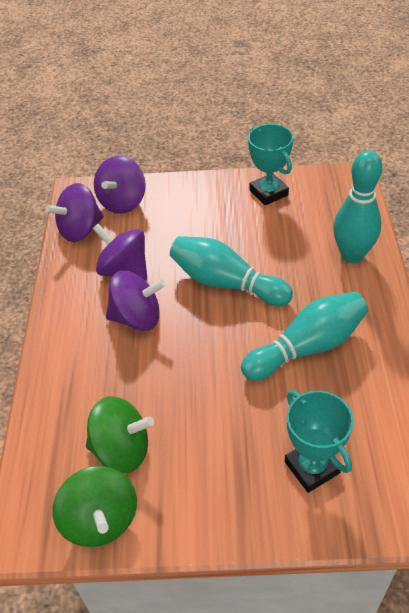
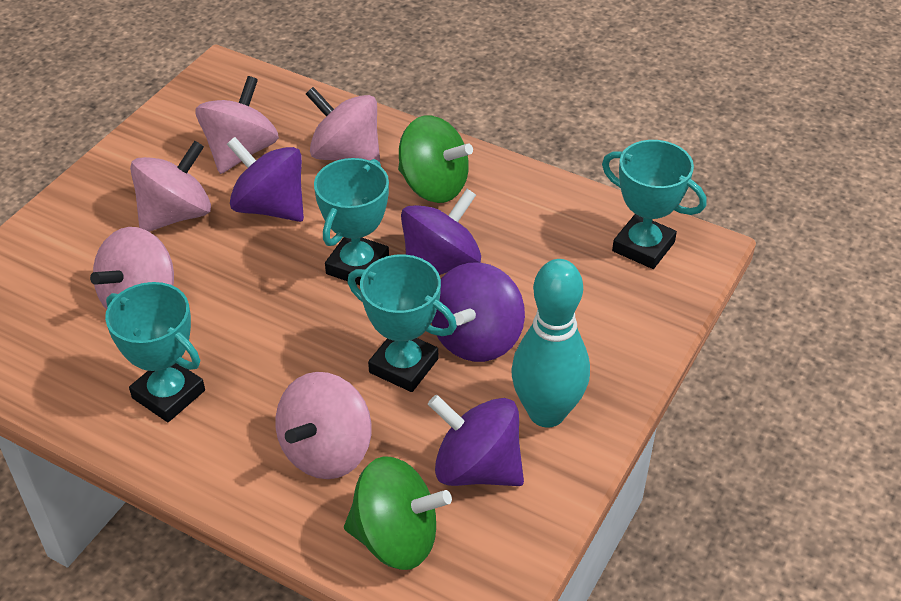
pink spinning top: 0 -> 5
turquoise bowling pin: 3 -> 1
turquoise trophy: 2 -> 4

